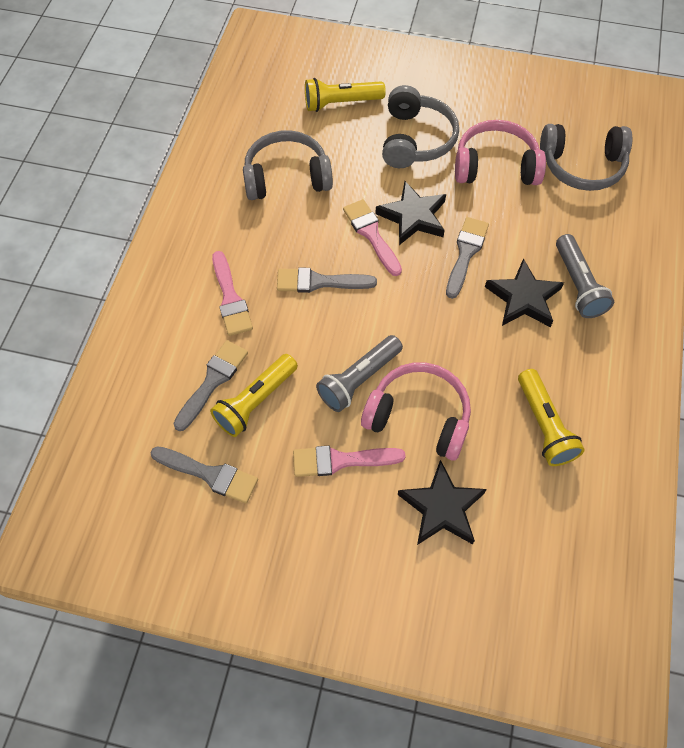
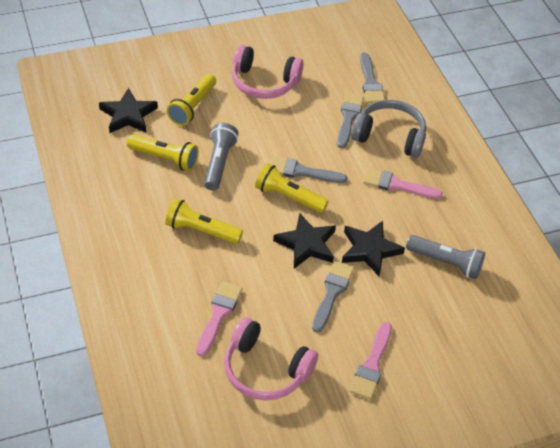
grey headphones: 3 -> 1
yellow flashlight: 3 -> 4

